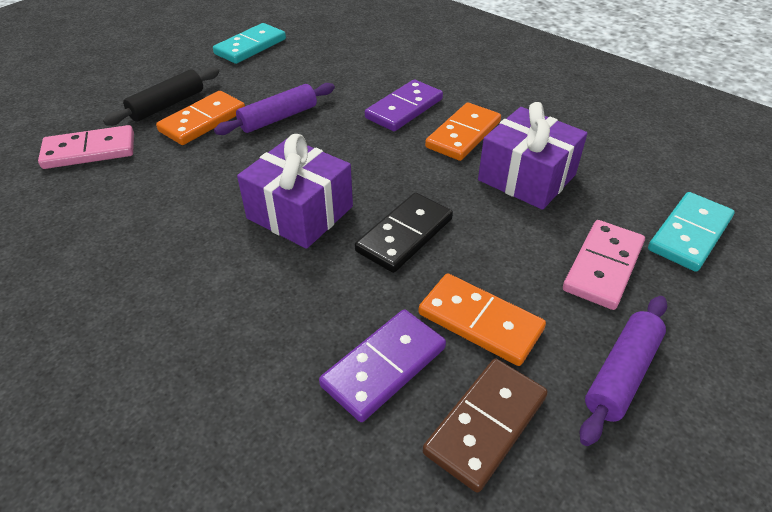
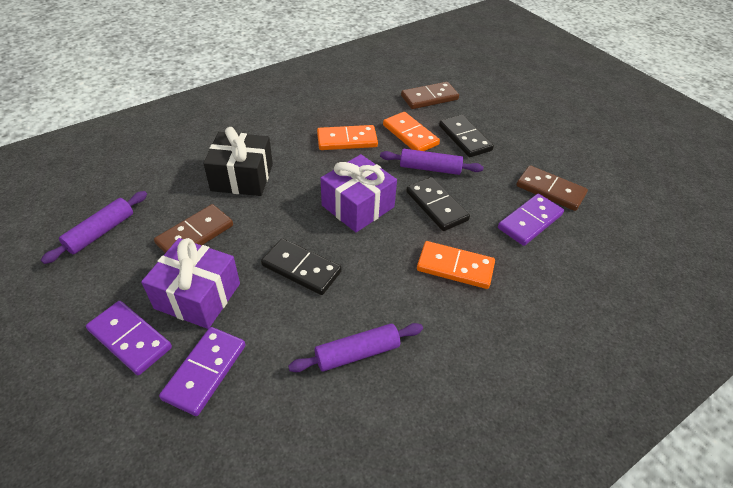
black domino: 1 -> 3
black gift: 0 -> 1
black rolling pin: 1 -> 0
brown domino: 1 -> 3
pink domino: 2 -> 0
purple domino: 2 -> 3
purple rolling pin: 2 -> 3
turquoise domino: 2 -> 0

